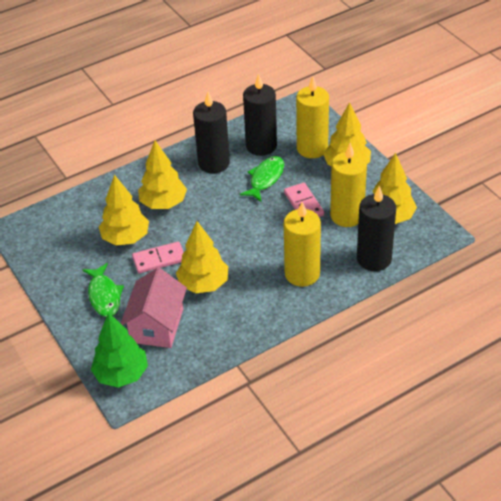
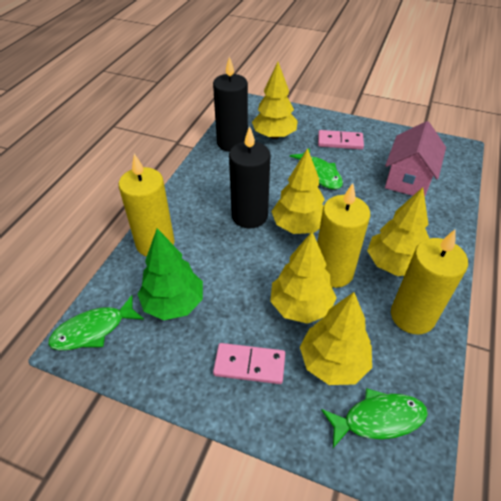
black candle: 3 -> 2
green fish: 2 -> 3

